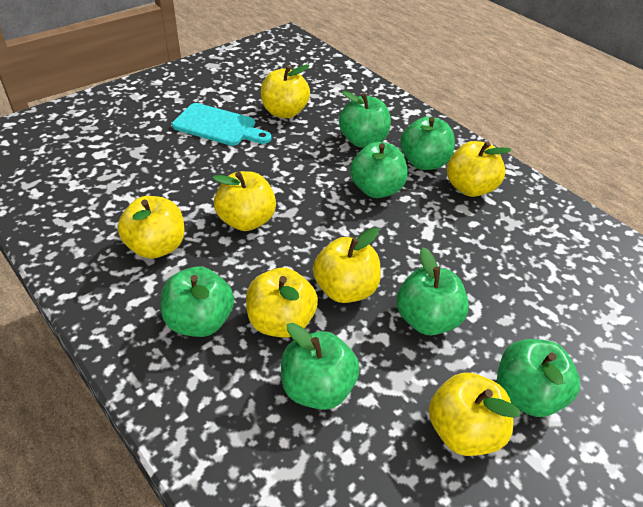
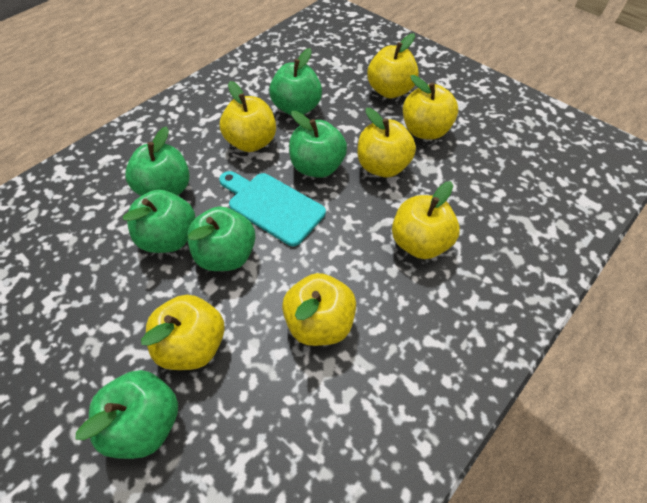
green apple: 7 -> 6

